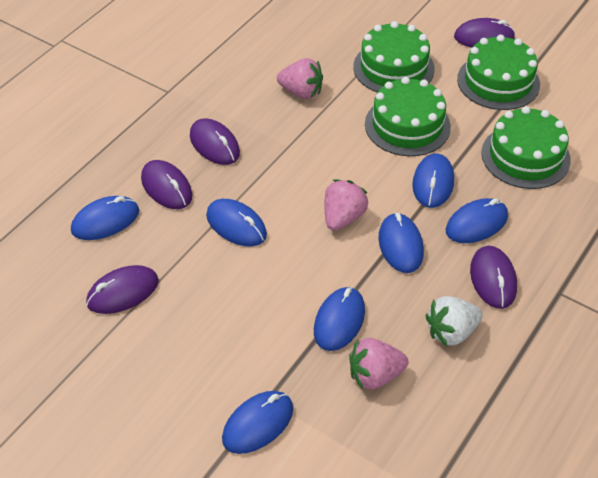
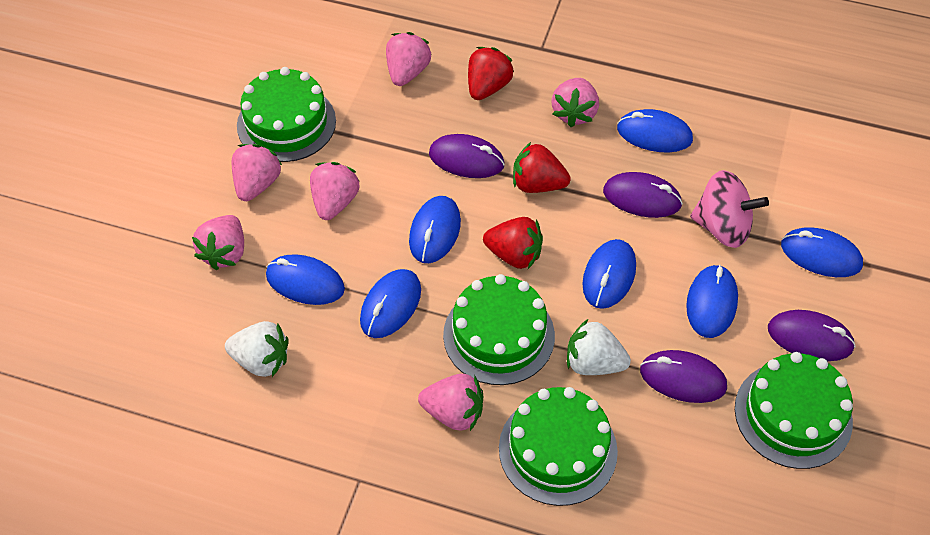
pink spinning top: 0 -> 1
pink strawberry: 3 -> 6
purple mouse: 5 -> 4
red strawberry: 0 -> 3
white strawberry: 1 -> 2

